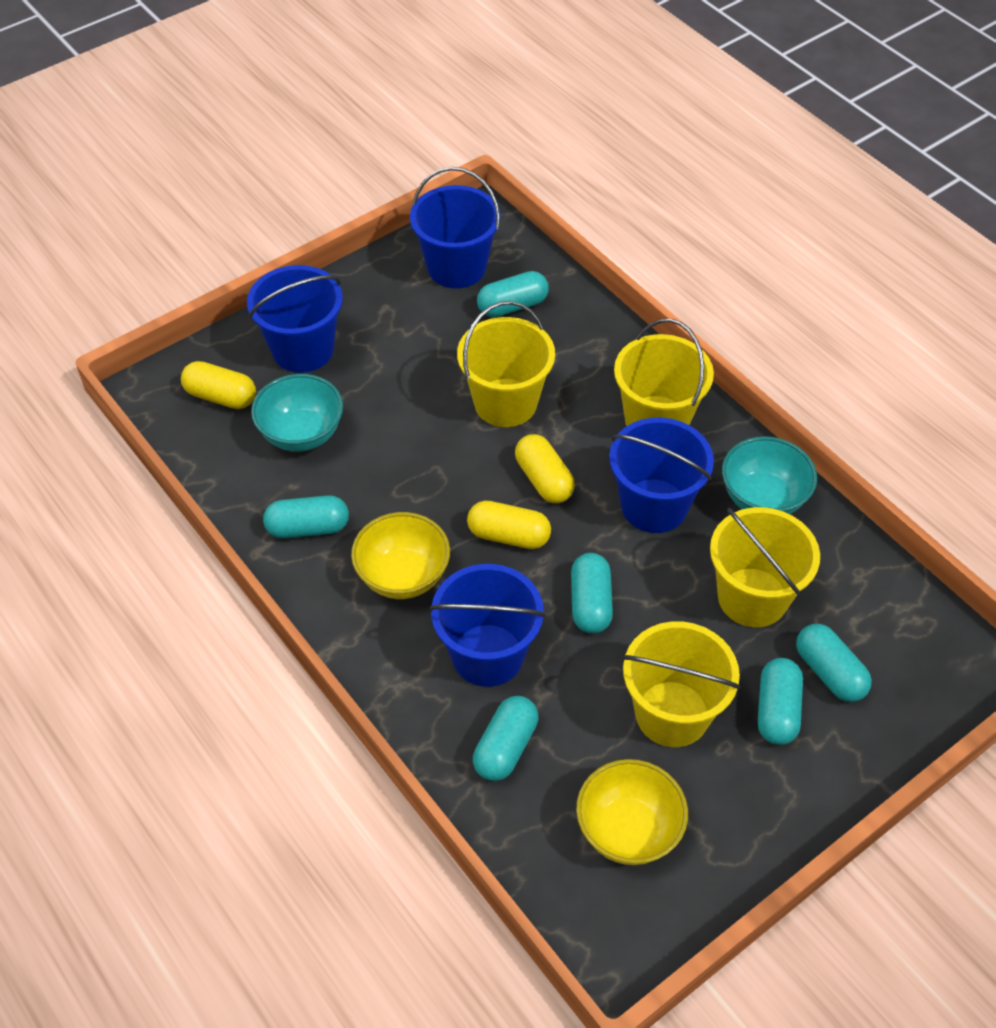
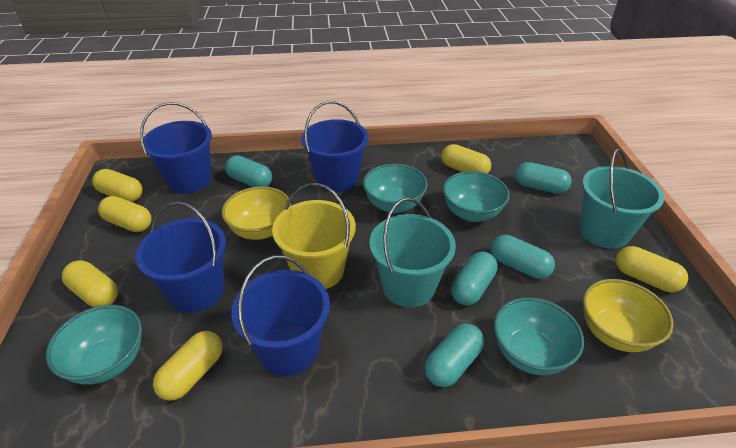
turquoise bowl: 2 -> 4
turquoise bucket: 0 -> 2
turquoise capsule: 6 -> 5
yellow bucket: 4 -> 1
yellow capsule: 3 -> 6

